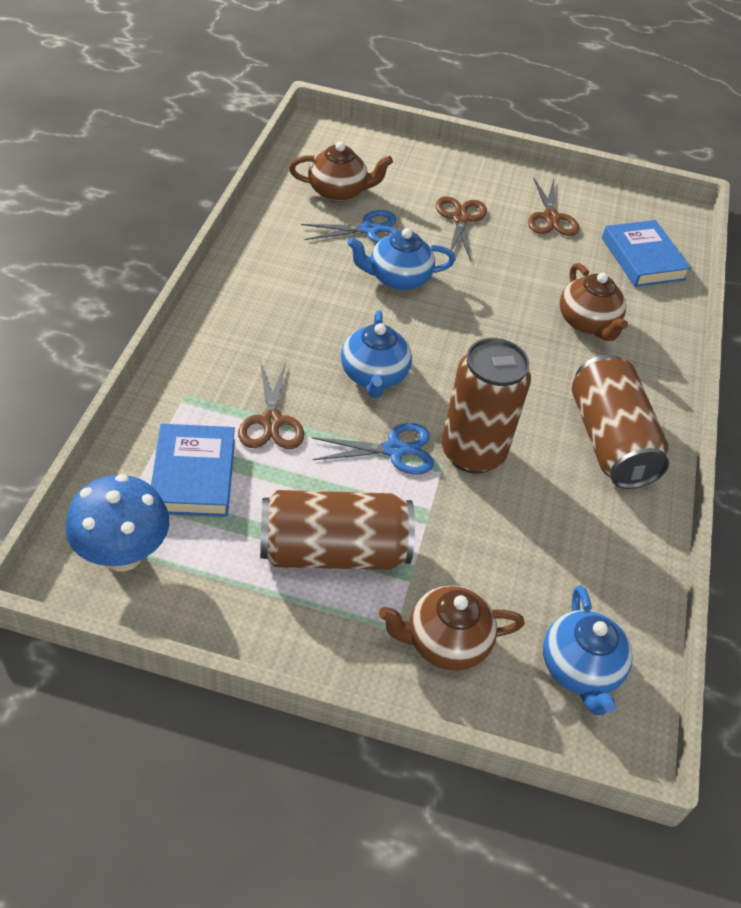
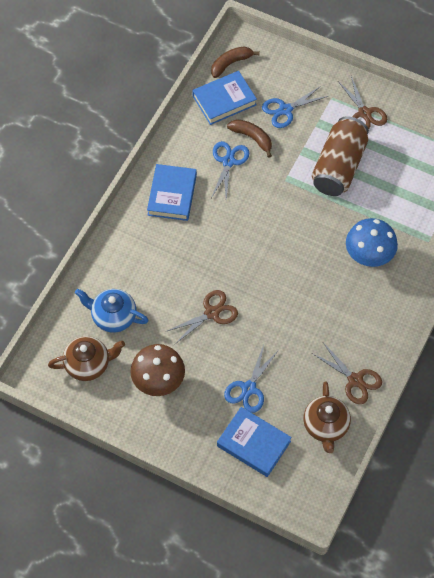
blue book: 2 -> 3
blue scissors: 2 -> 3
blue teapot: 3 -> 1
brown banana: 0 -> 2
brown can: 3 -> 1
brown mushroom: 0 -> 1
brown teapot: 3 -> 2

